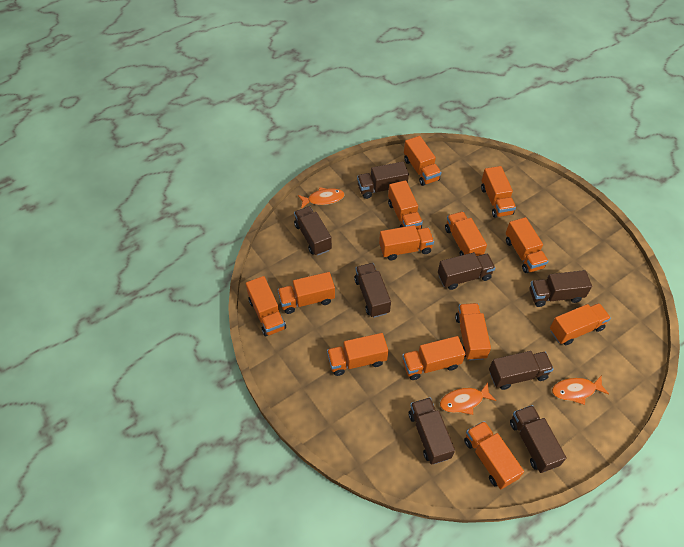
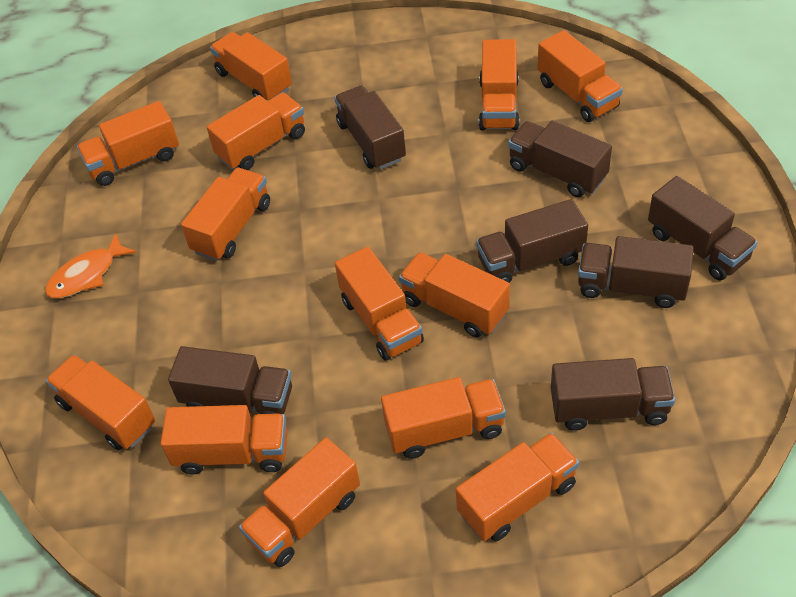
brown truck: 8 -> 7
orange fish: 3 -> 1

